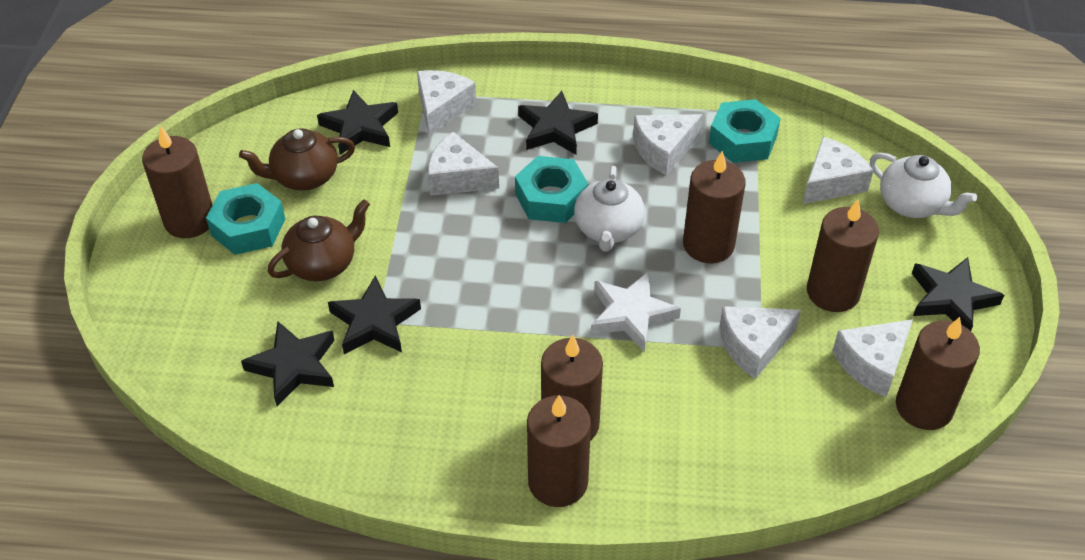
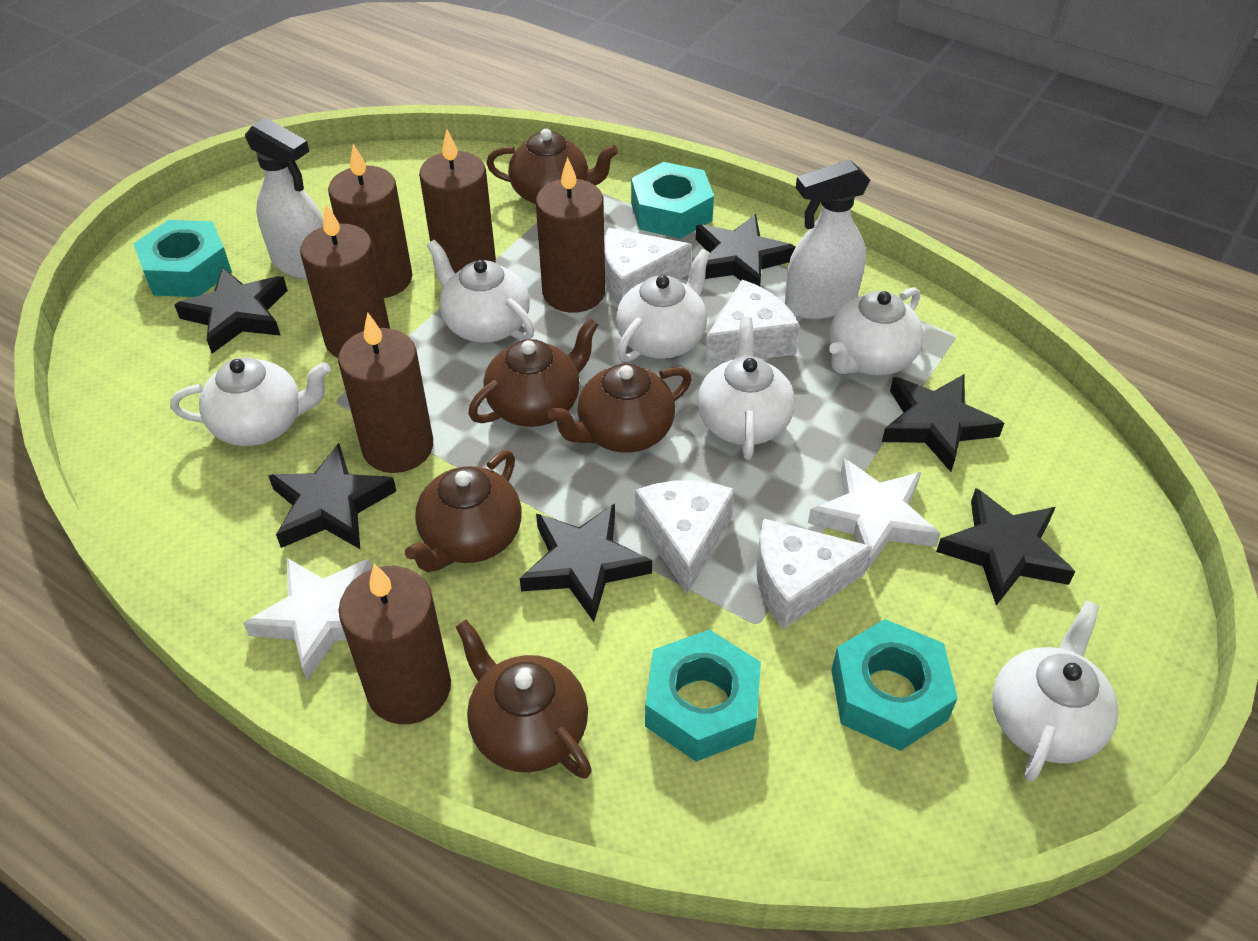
black star: 5 -> 6
brown teapot: 2 -> 5
turquoise nut: 3 -> 4
white cheese: 6 -> 4
white spray bottle: 0 -> 2
white star: 1 -> 2
white teapot: 2 -> 6

